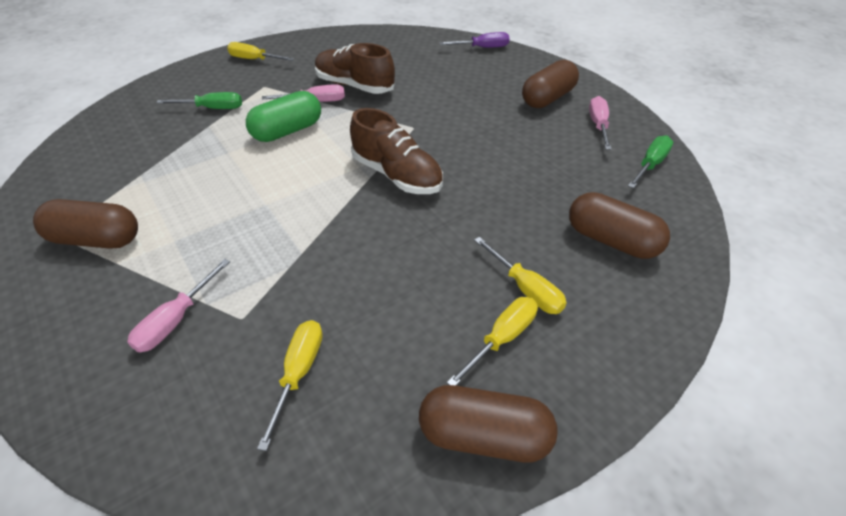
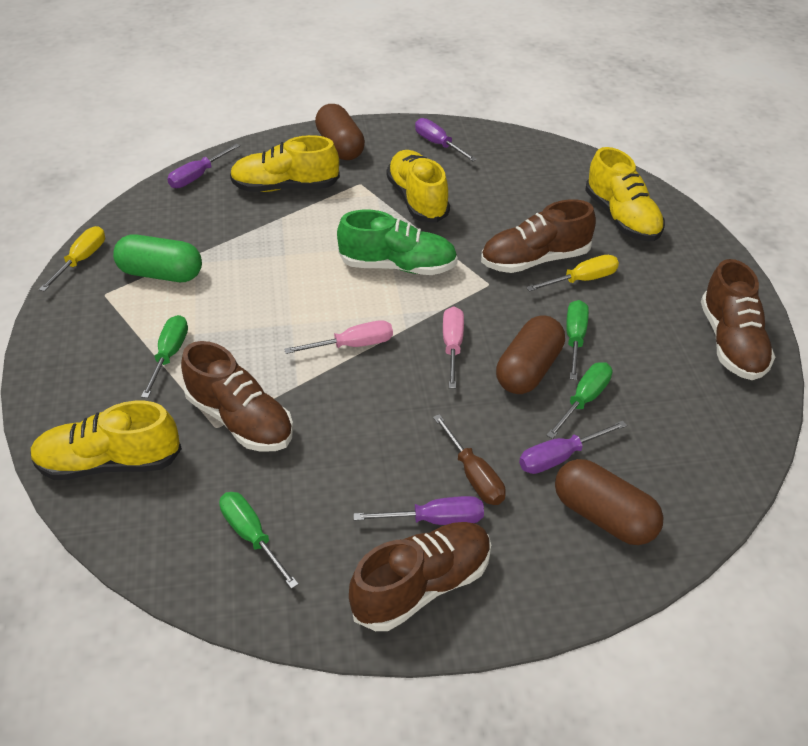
brown capsule: 4 -> 3
brown screwdriver: 0 -> 1
brown shoe: 2 -> 4
green screwdriver: 2 -> 4
green shoe: 0 -> 1
pink screwdriver: 3 -> 2
purple screwdriver: 1 -> 4
yellow screwdriver: 4 -> 2
yellow shoe: 0 -> 4

